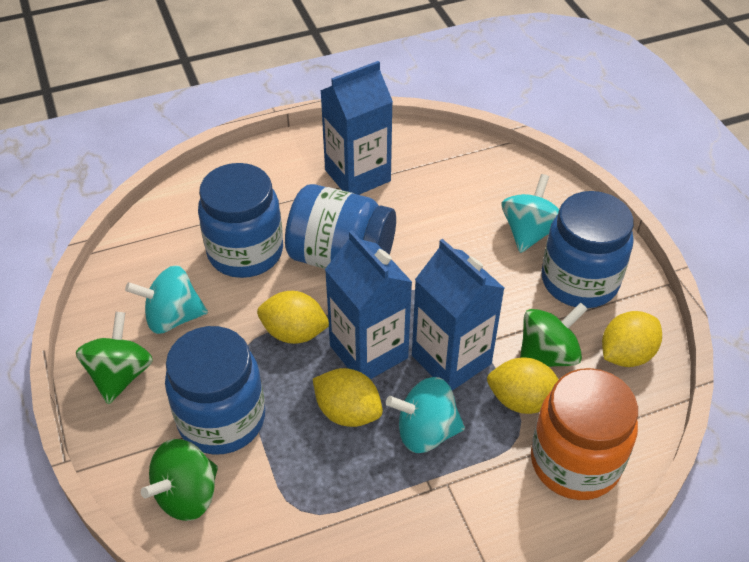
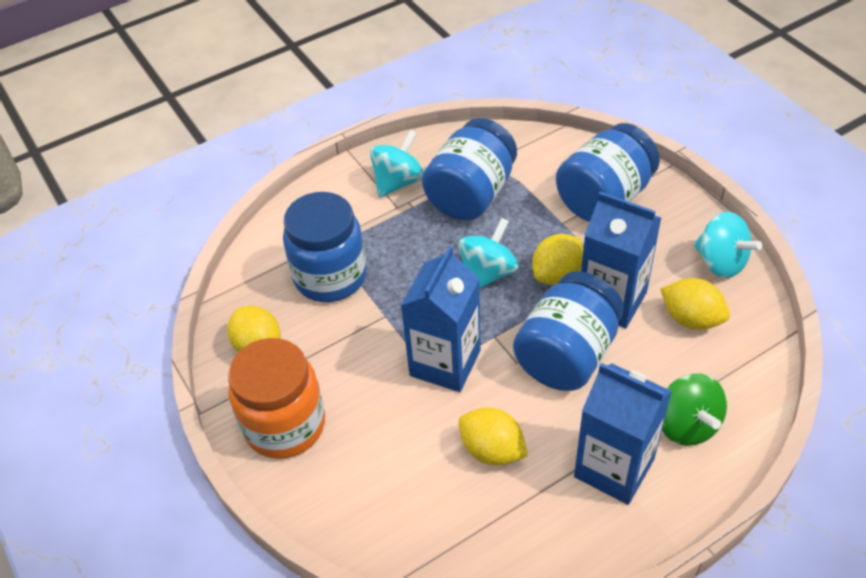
green spinning top: 3 -> 1

